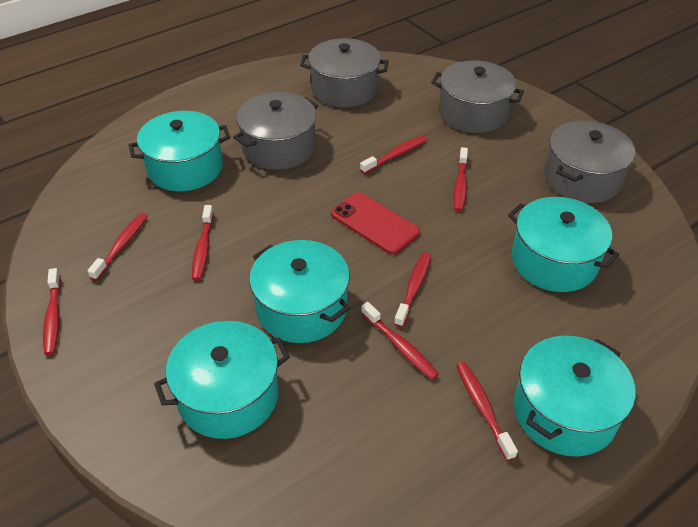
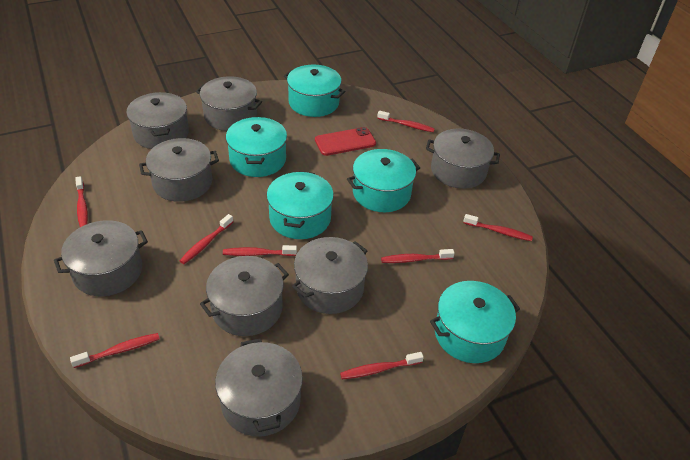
grey pot: 4 -> 8

